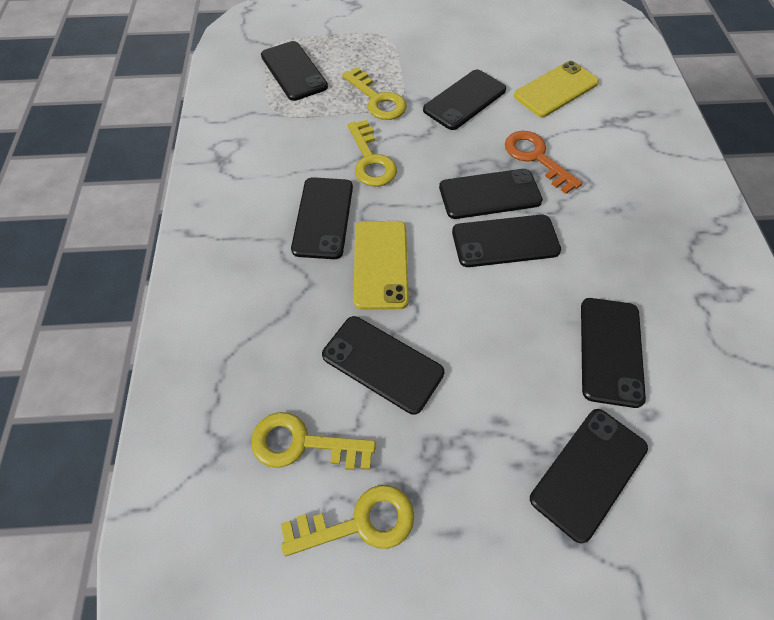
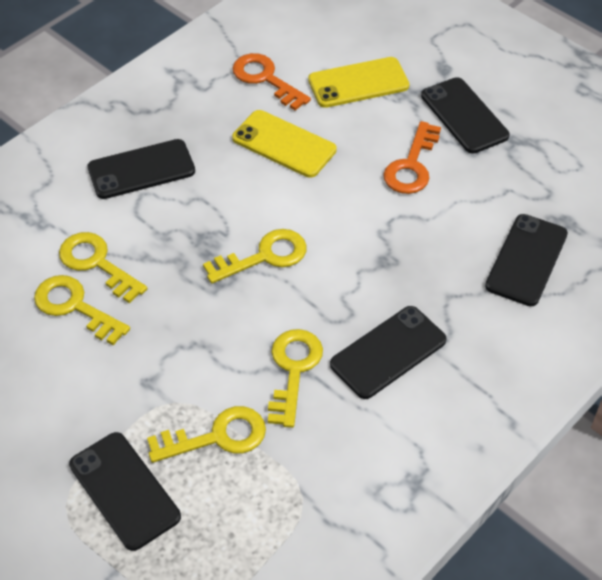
black phone: 8 -> 5
orange key: 1 -> 2
yellow key: 4 -> 5

